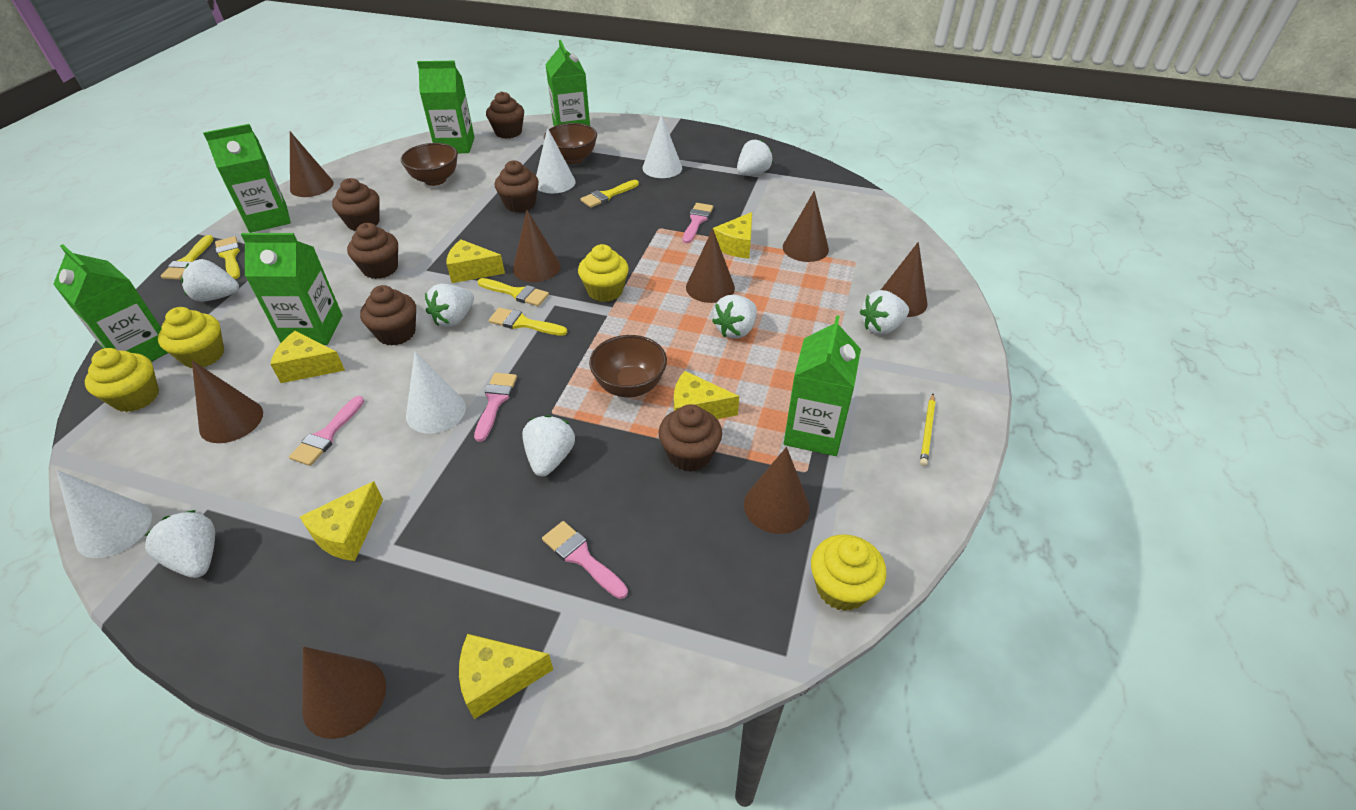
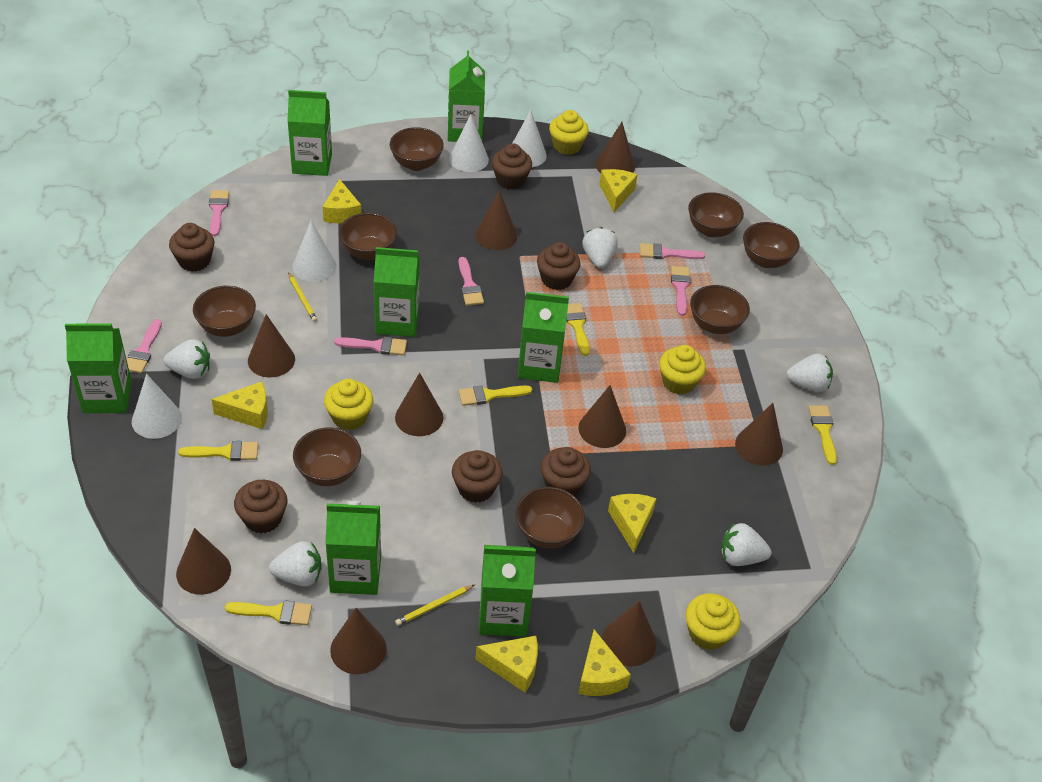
brown bowl: 3 -> 8
brown cone: 8 -> 9
green carton: 6 -> 7
pink brush: 4 -> 6
white strawberry: 7 -> 5
yellow pencil: 1 -> 2

